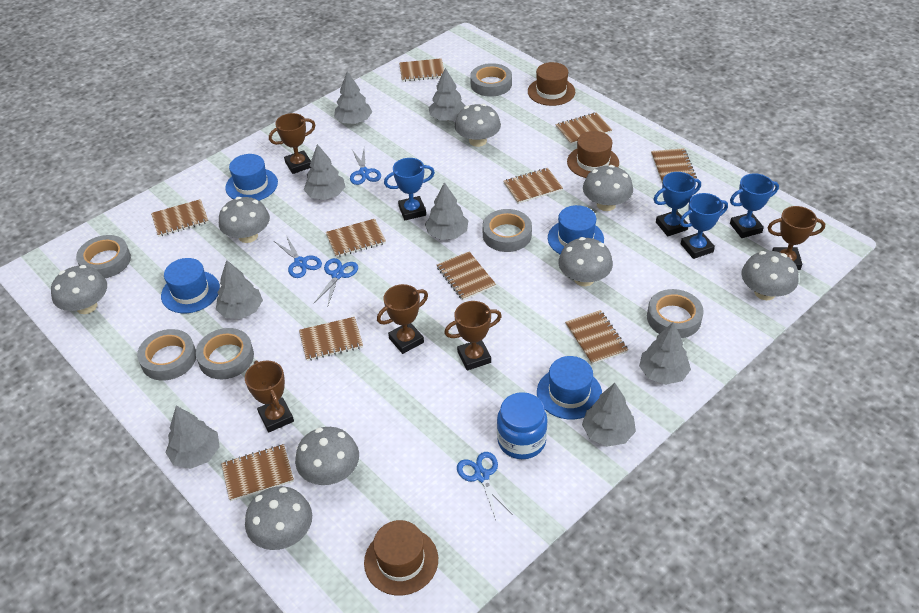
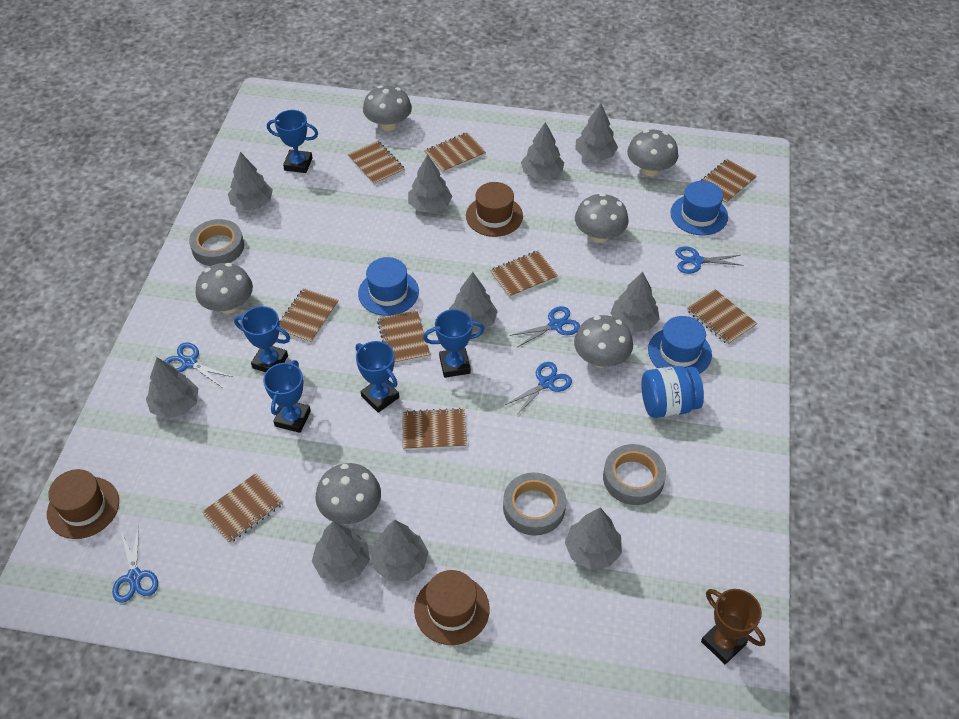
blue hat: 4 -> 3
blue scissors: 4 -> 5
blue trophy: 4 -> 5
brown notebook: 10 -> 9
brown trophy: 5 -> 1
grey mushroom: 8 -> 6
grey tape: 6 -> 3
grey tree: 8 -> 10

